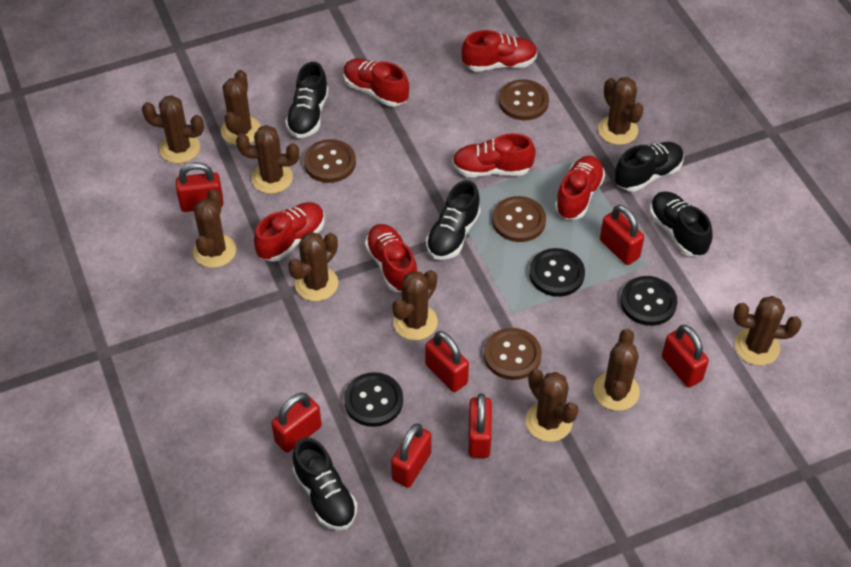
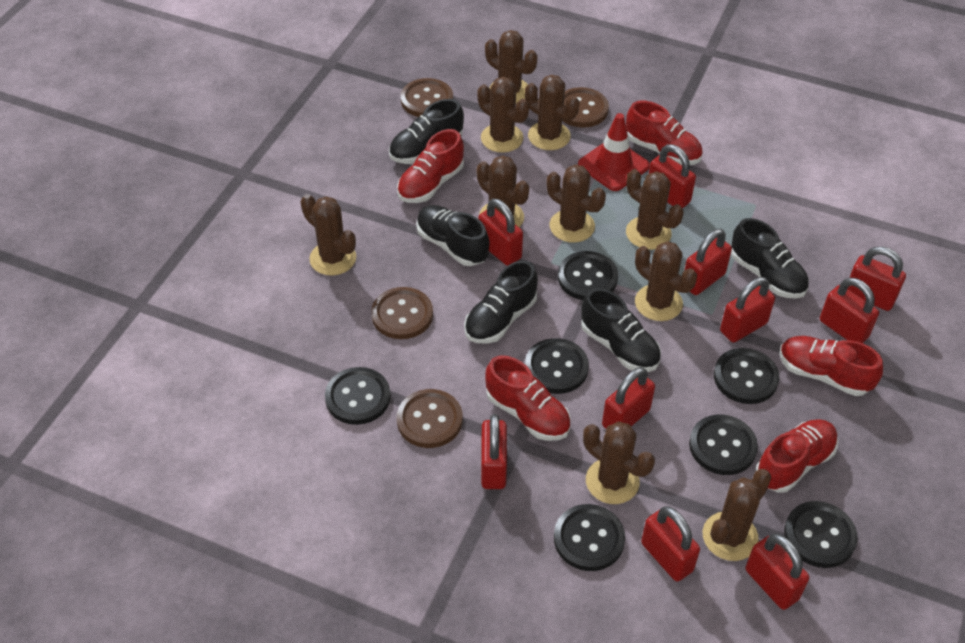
black button: 3 -> 7
red padlock: 7 -> 10
red shoe: 6 -> 5
red traffic cone: 0 -> 1

